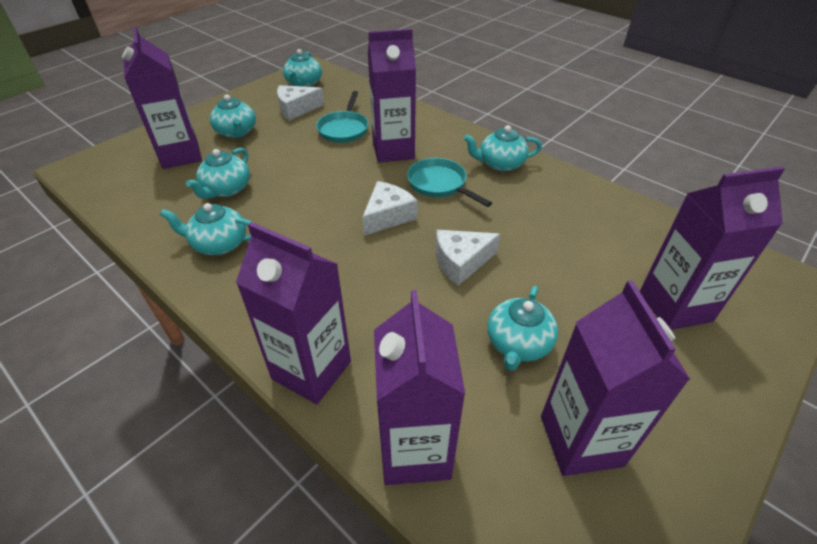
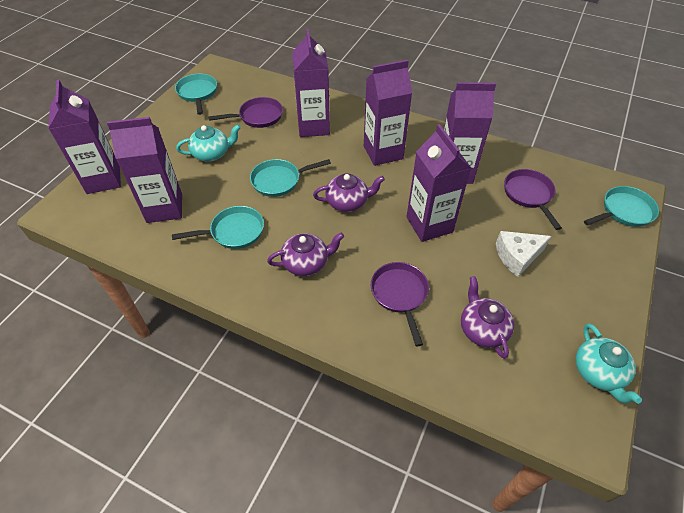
purple pan: 0 -> 3
purple teapot: 0 -> 3
turquoise pan: 2 -> 4
turquoise teapot: 6 -> 2
white cheese: 3 -> 1

